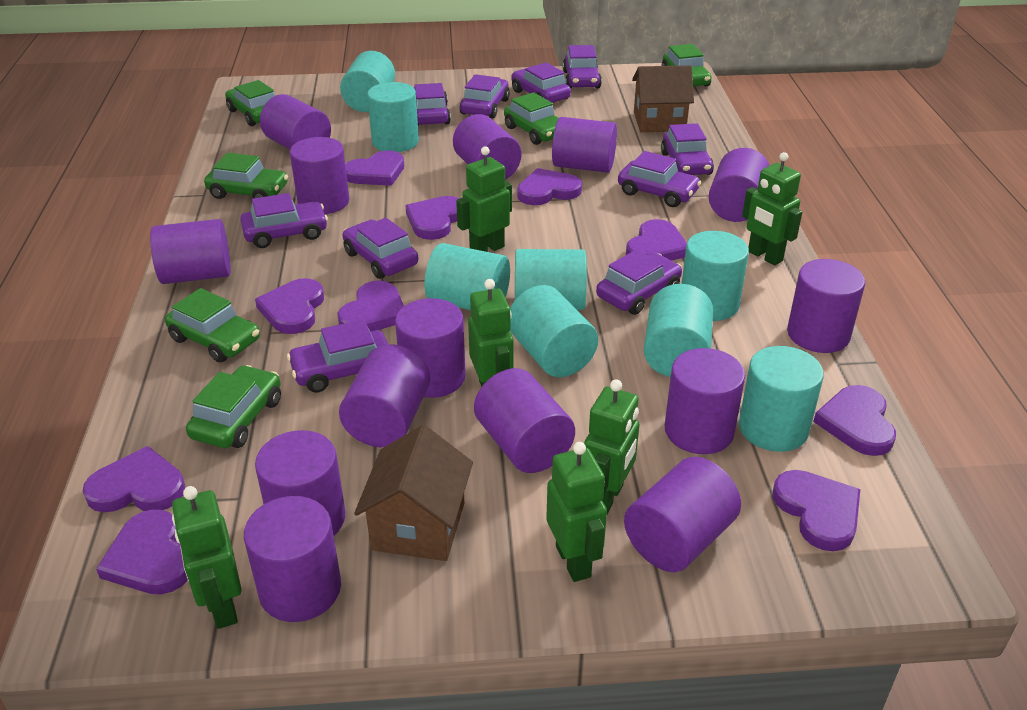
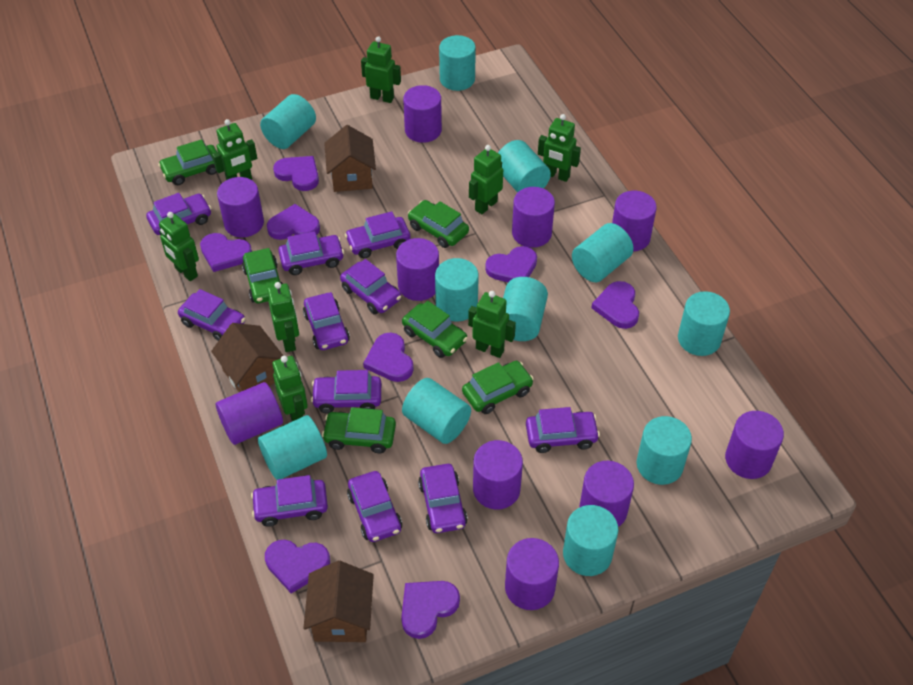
brown house: 2 -> 3
green robot: 6 -> 8
purple car: 10 -> 11
purple cylinder: 14 -> 10
purple heart: 10 -> 8
turquoise cylinder: 8 -> 11

